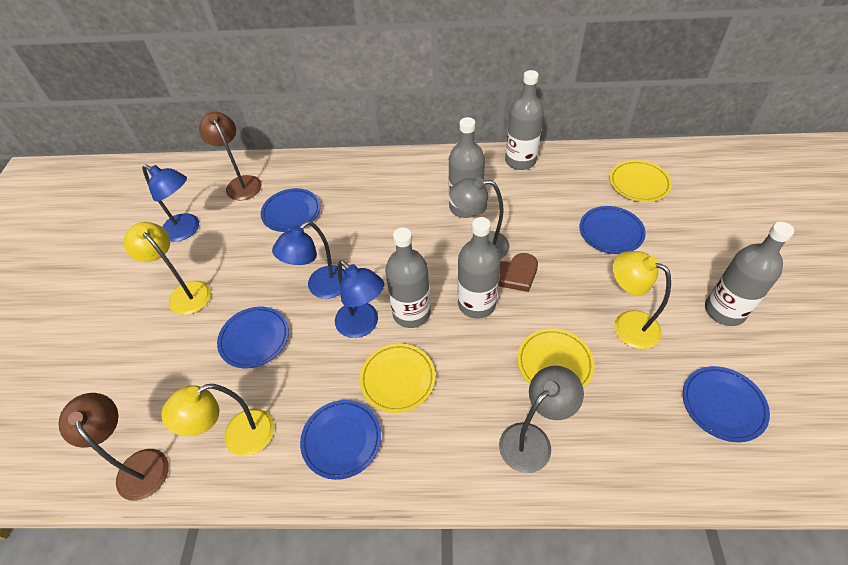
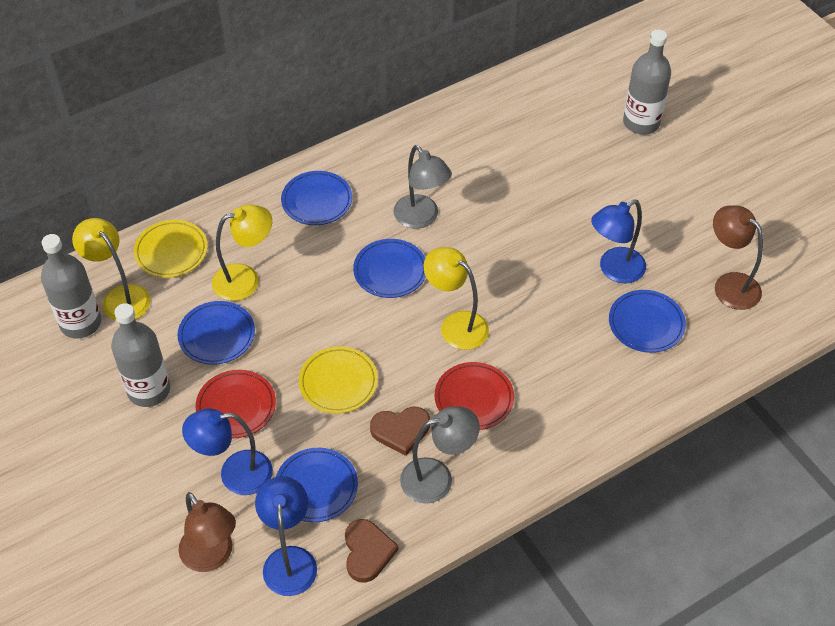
brown heart: 1 -> 2
grey bottle: 5 -> 3
red plate: 0 -> 2
yellow plate: 3 -> 2

